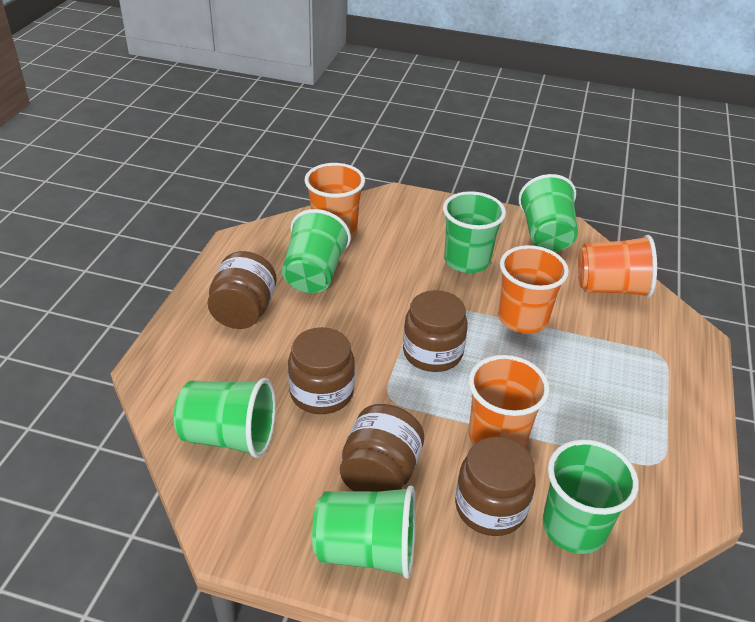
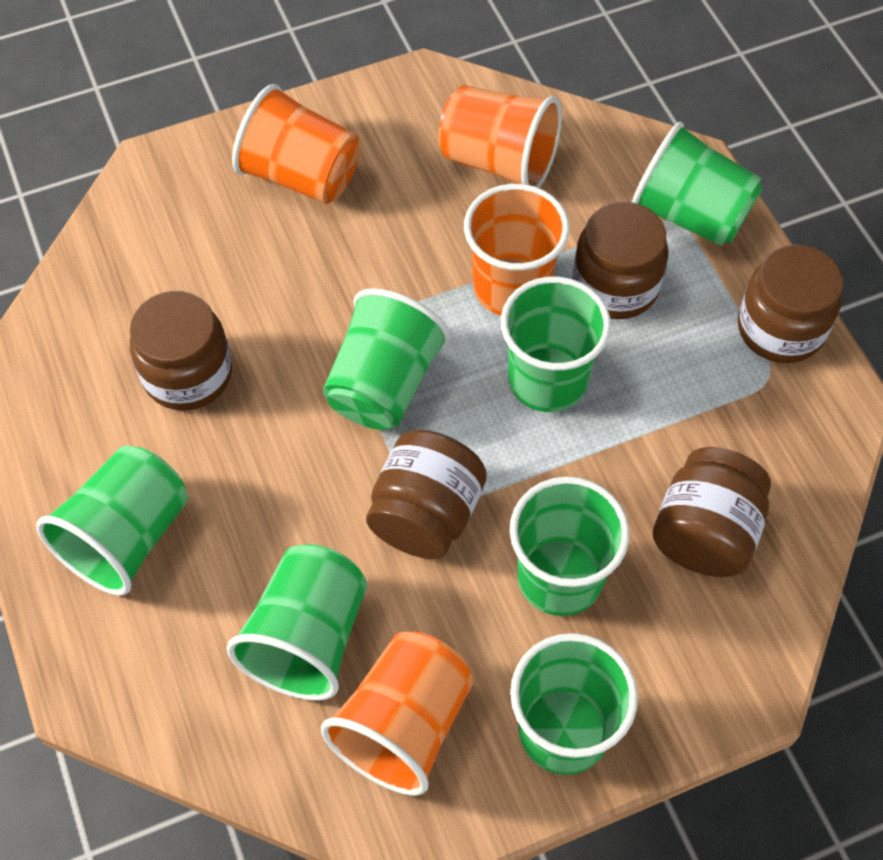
green cup: 6 -> 7

